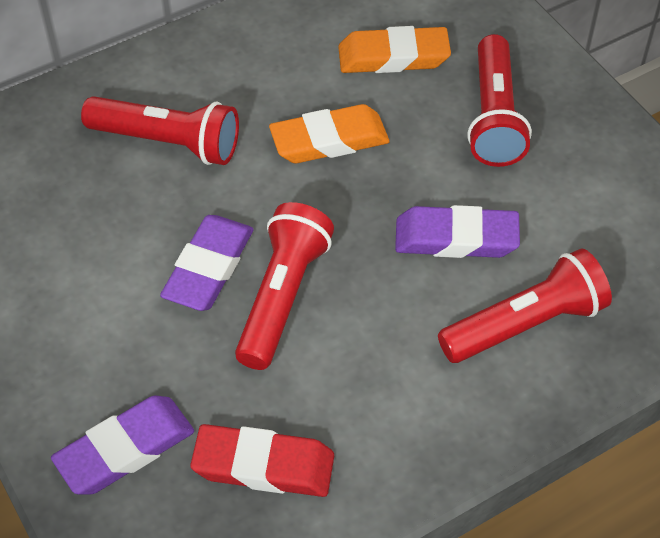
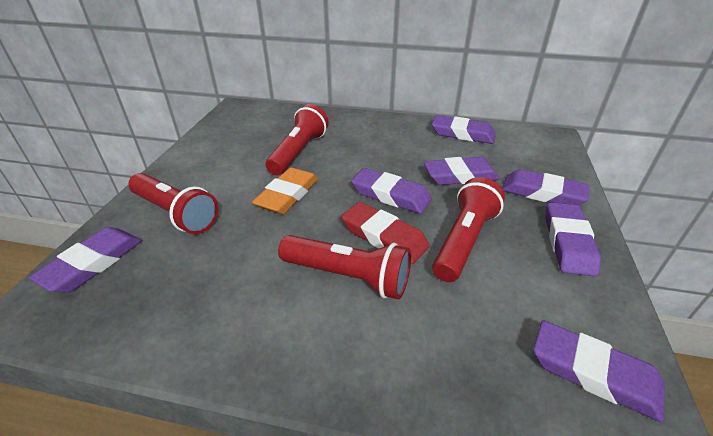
orange eraser: 2 -> 1
purple eraser: 3 -> 7

